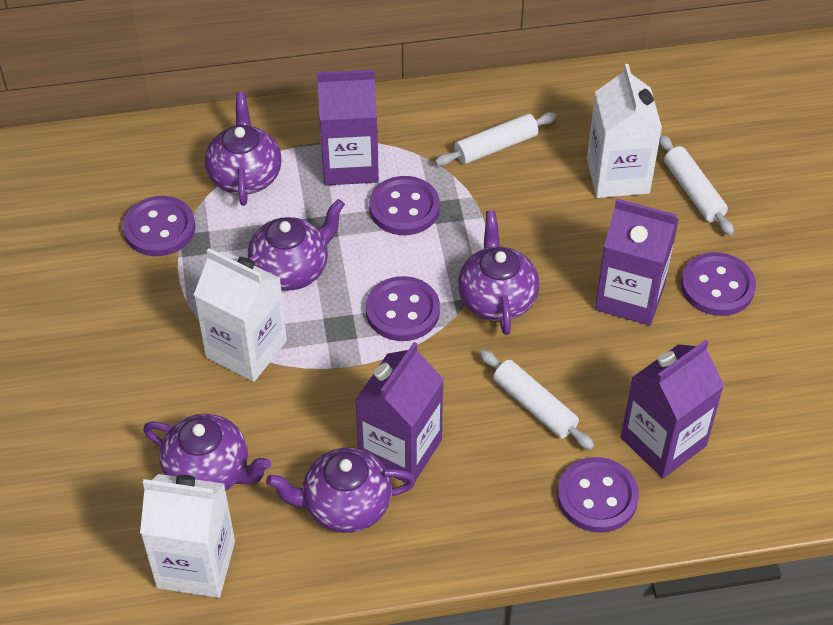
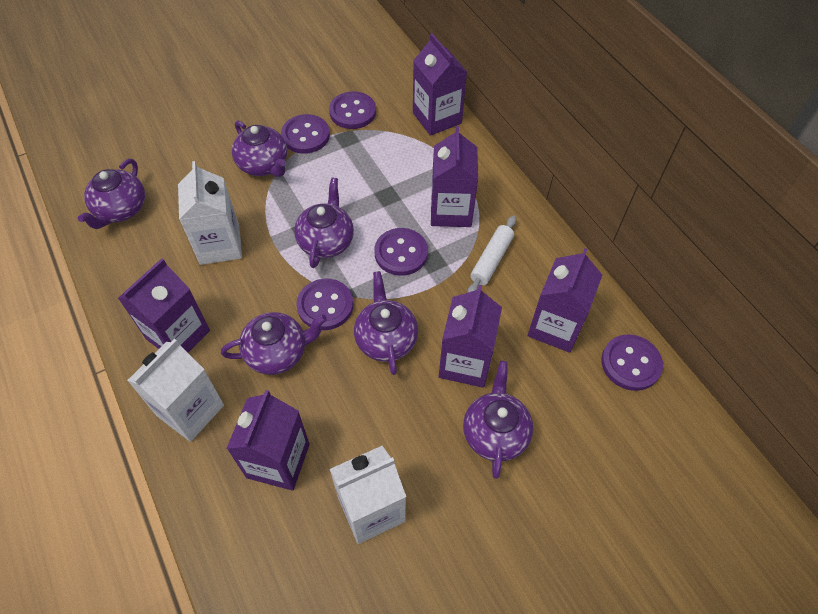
purple carton: 4 -> 6
purple teapot: 5 -> 6
white rolling pin: 3 -> 1

